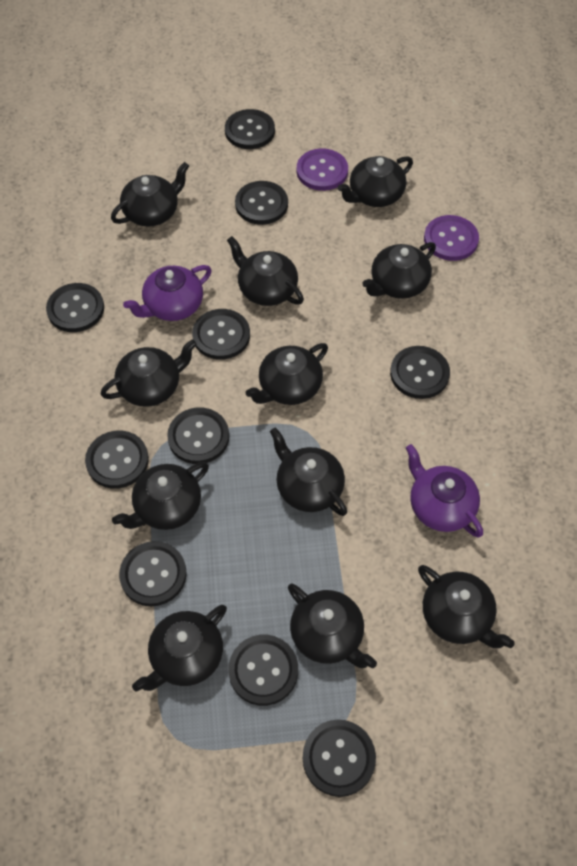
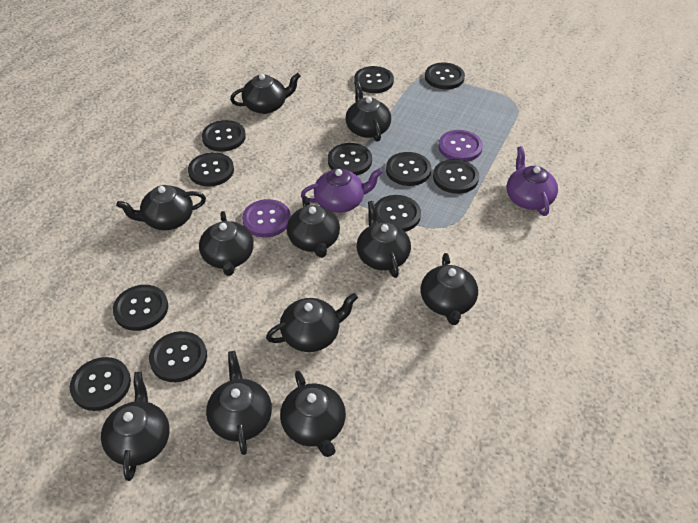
black button: 10 -> 11

